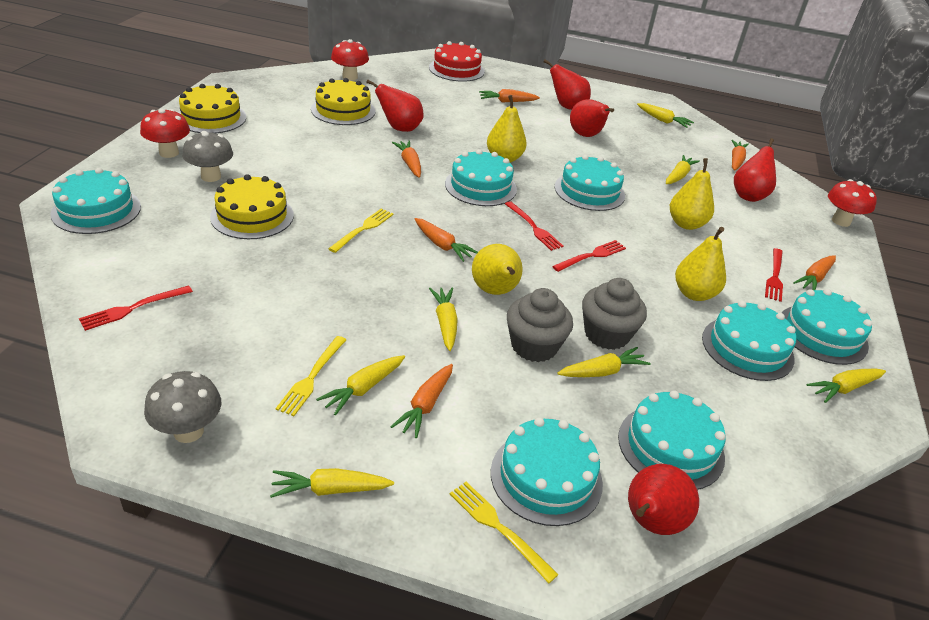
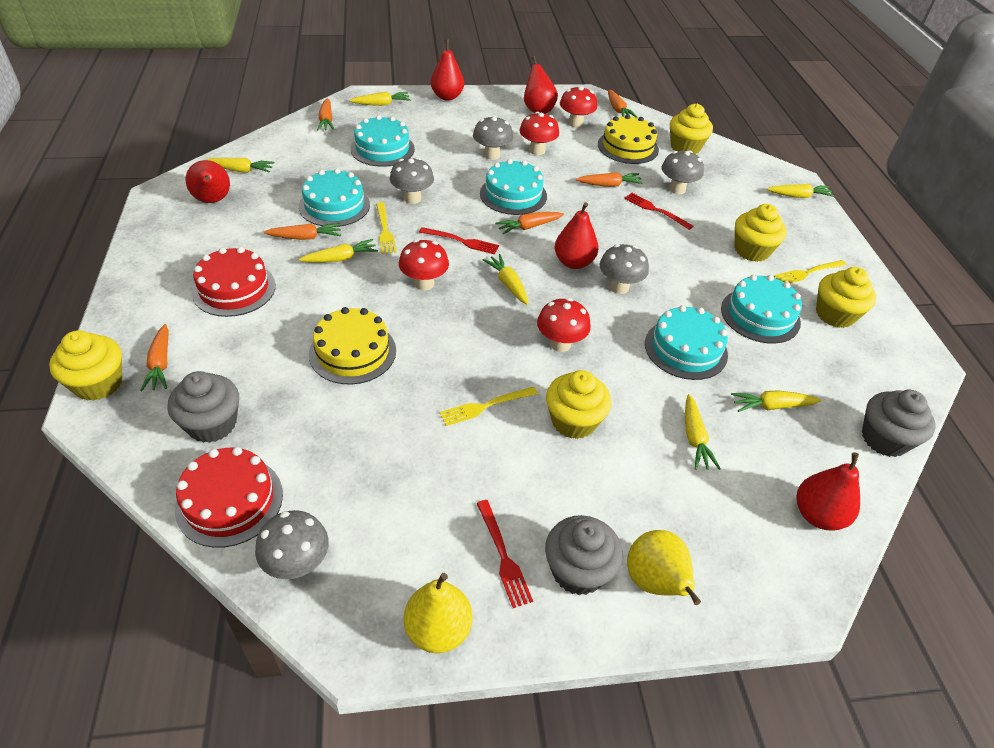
grey cupcake: 2 -> 3
grey mushroom: 2 -> 5
red cake: 1 -> 2
red fork: 4 -> 3
red mushroom: 3 -> 4
turquoise cake: 7 -> 5
yellow cake: 3 -> 2
yellow cupcake: 0 -> 5
yellow pear: 4 -> 2

